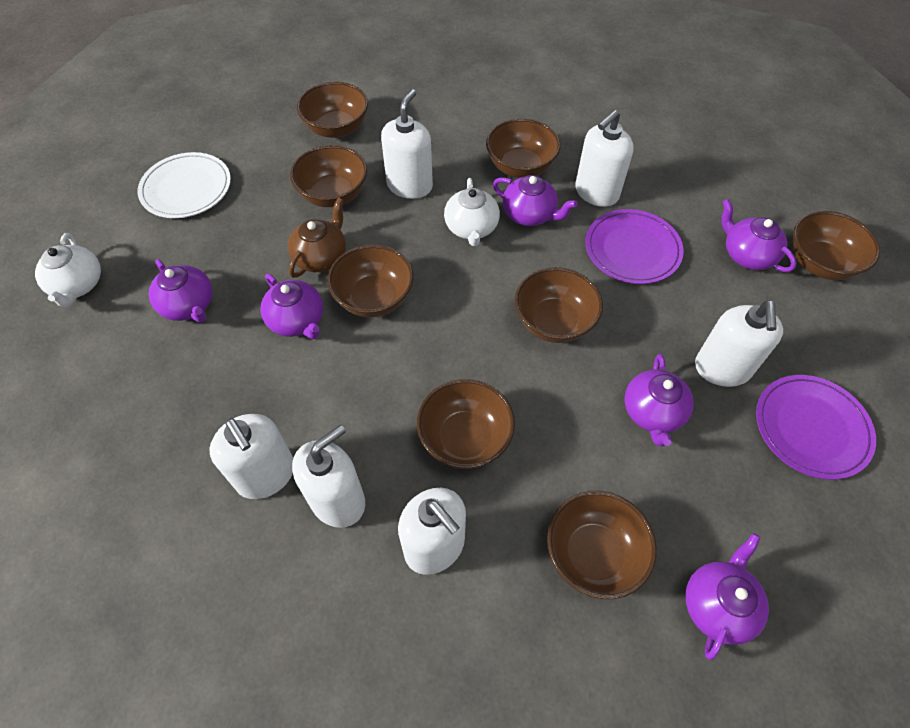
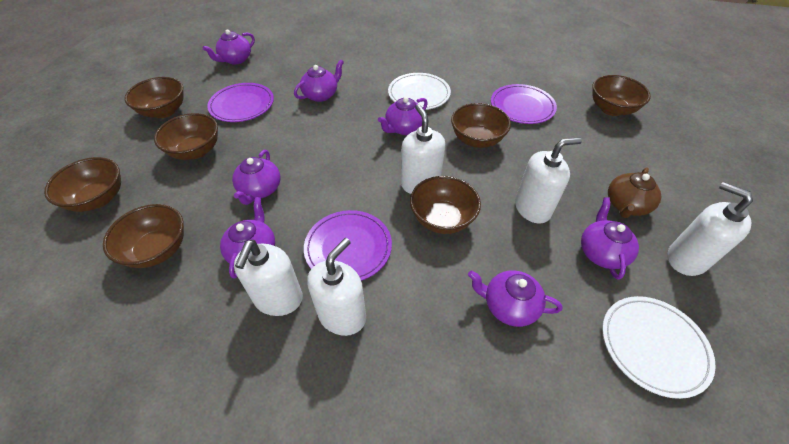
brown bowl: 8 -> 7
purple plate: 2 -> 3
purple teapot: 6 -> 7
white plate: 1 -> 2
white soap dispenser: 6 -> 5
white teapot: 2 -> 0

